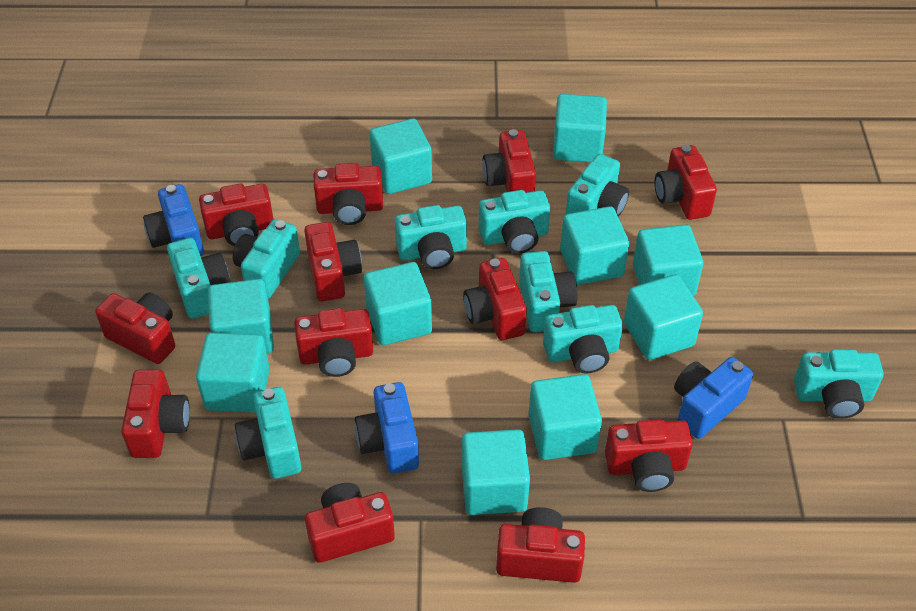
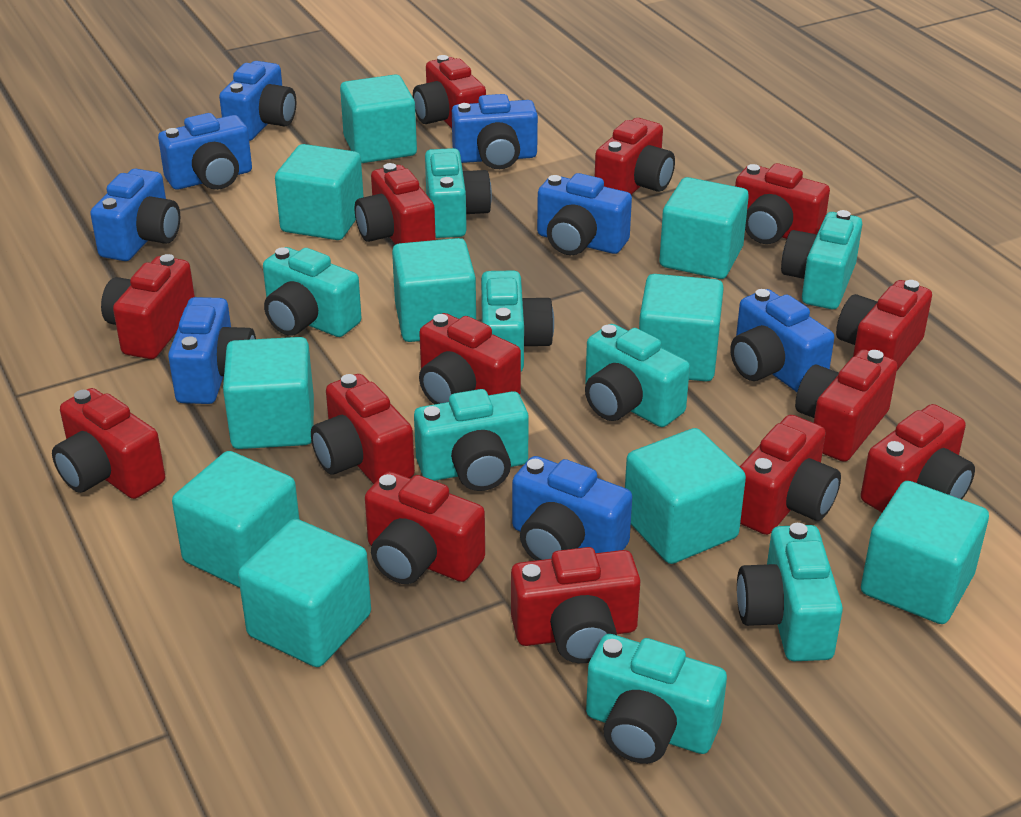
blue camera: 3 -> 8
red camera: 12 -> 14
turquoise camera: 9 -> 8

